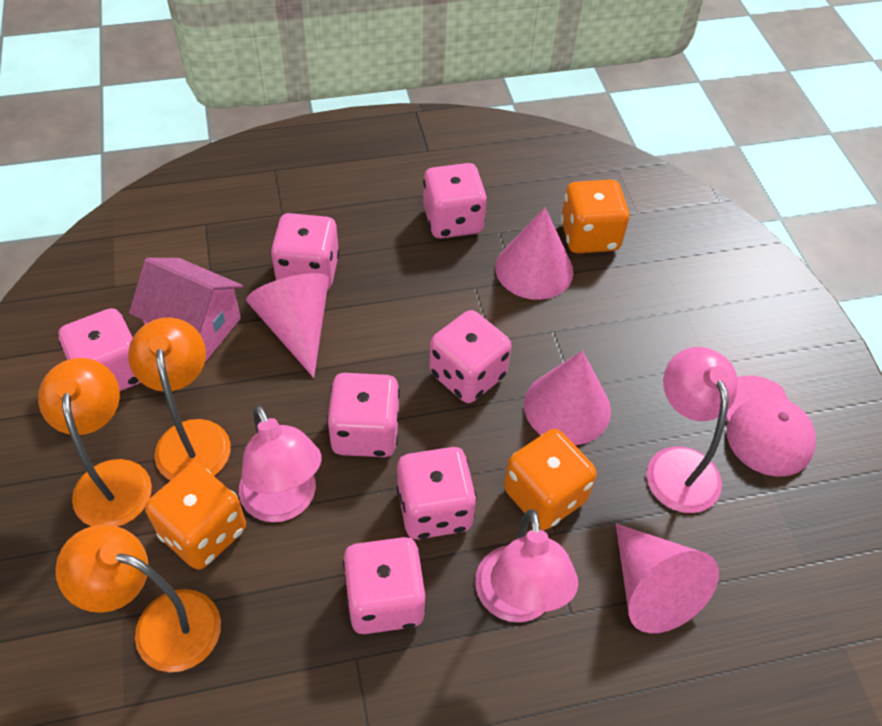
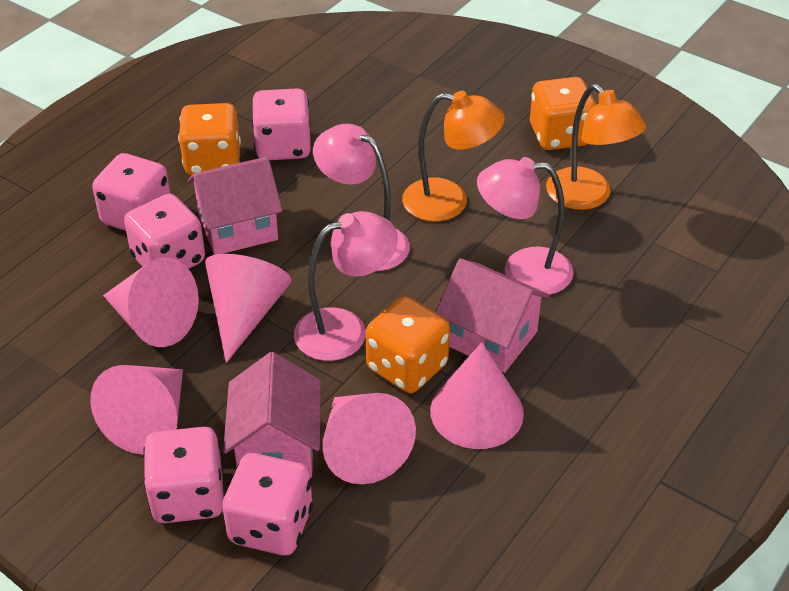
orange lamp: 3 -> 2
pink cap: 1 -> 0
pink cone: 4 -> 5
pink dice: 7 -> 5
pink house: 1 -> 3

